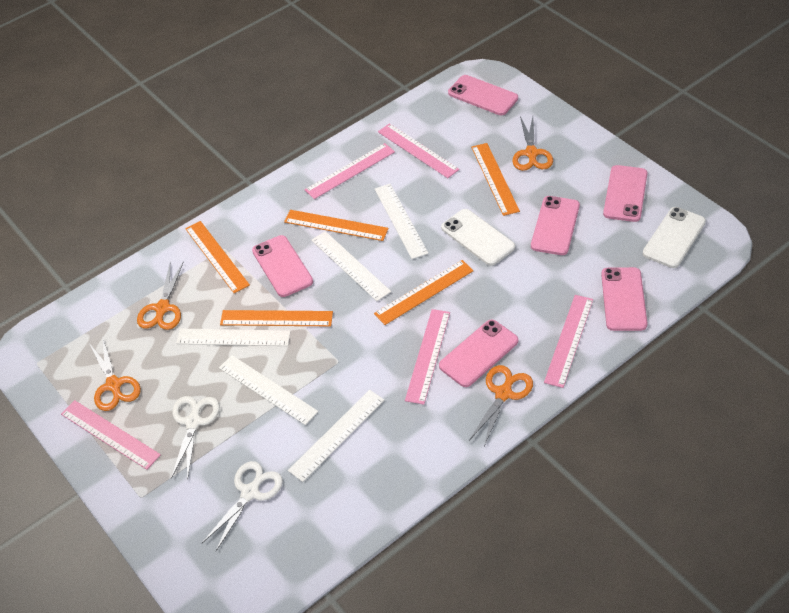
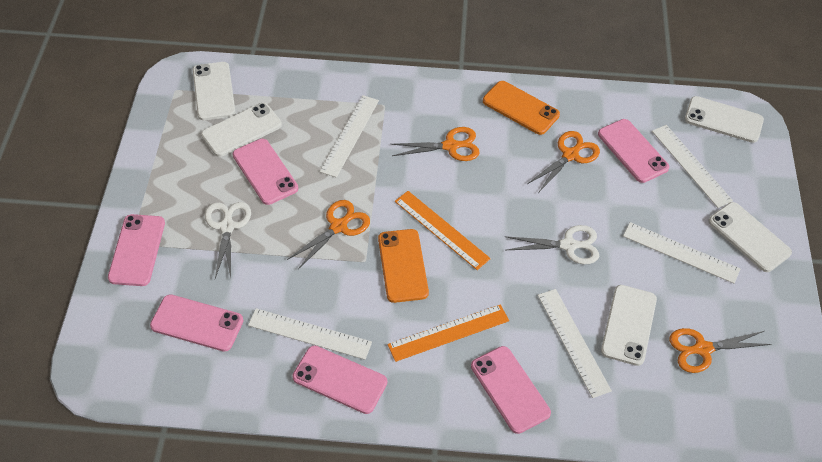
orange phone: 0 -> 2
orange ruler: 5 -> 2
pink ruler: 5 -> 0
white phone: 2 -> 5

